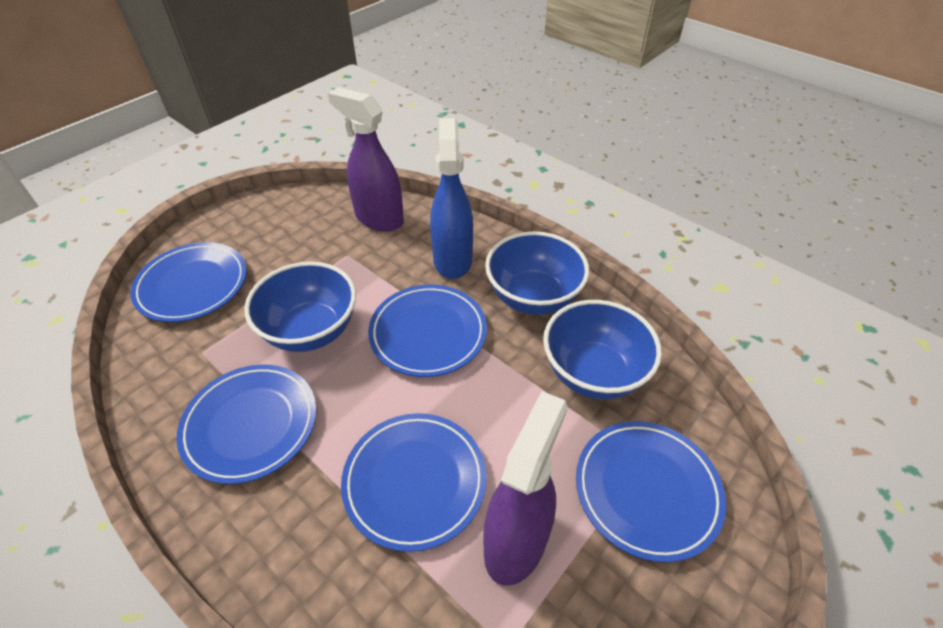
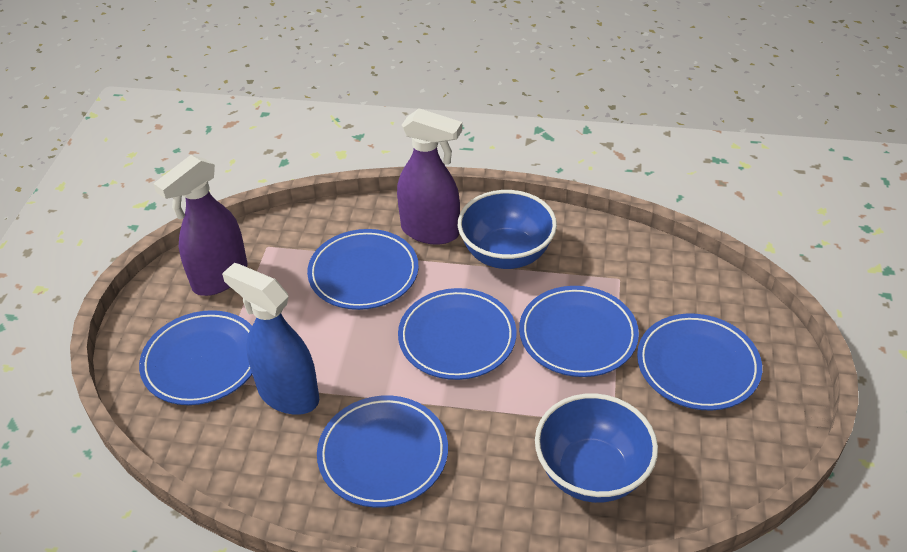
blue bowl: 3 -> 2
blue plate: 5 -> 6

